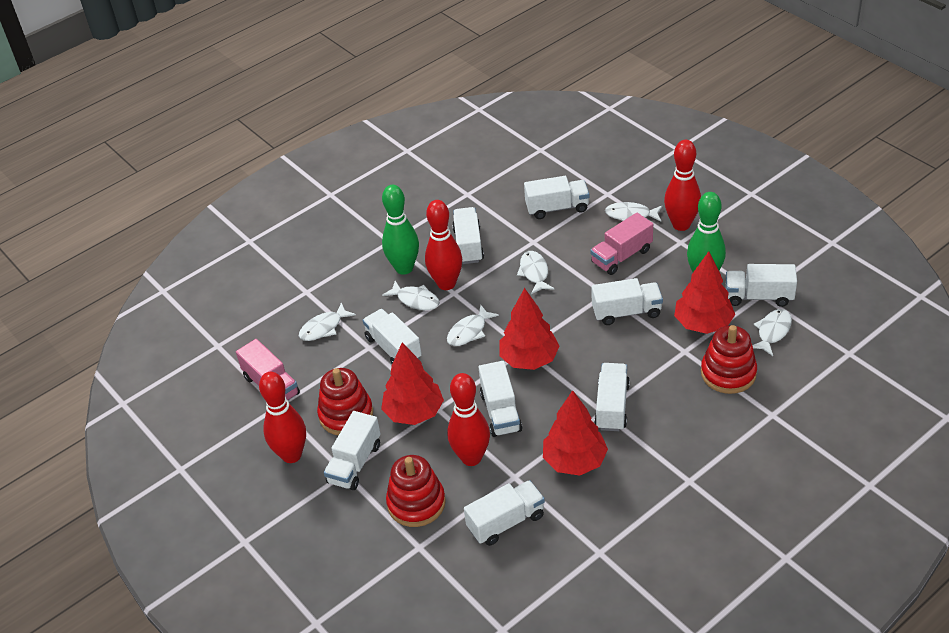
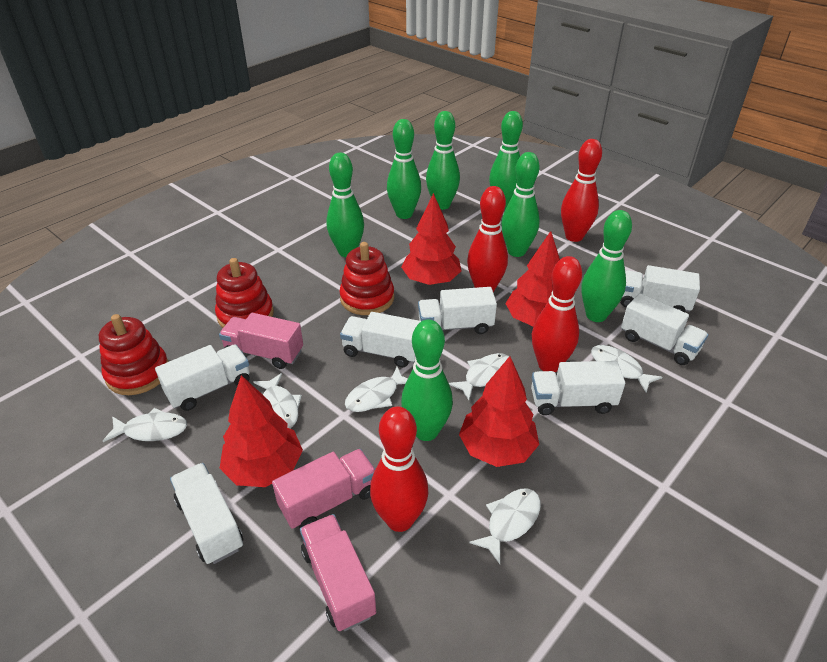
green bowling pin: 2 -> 7
pink truck: 2 -> 3
white truck: 9 -> 7

